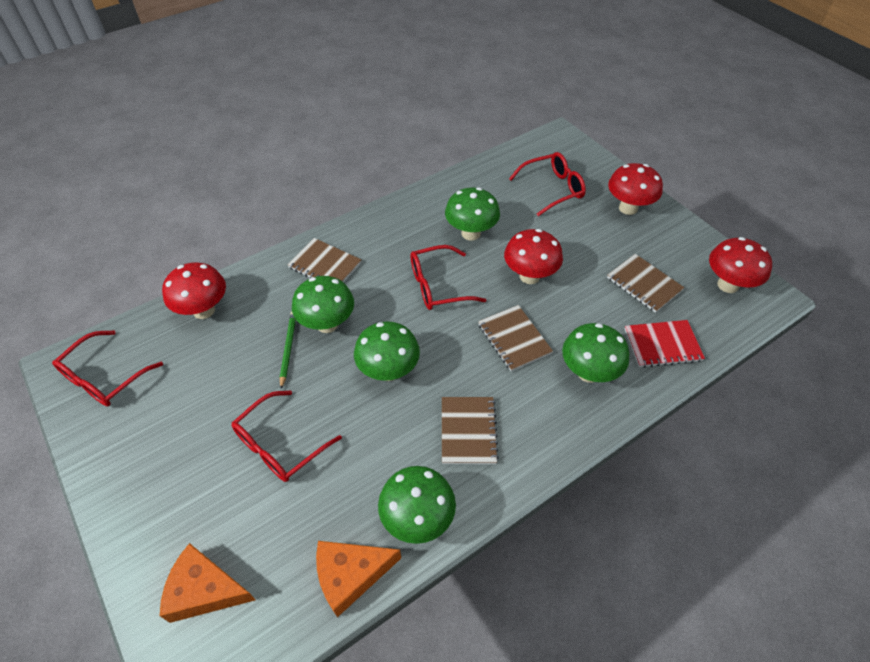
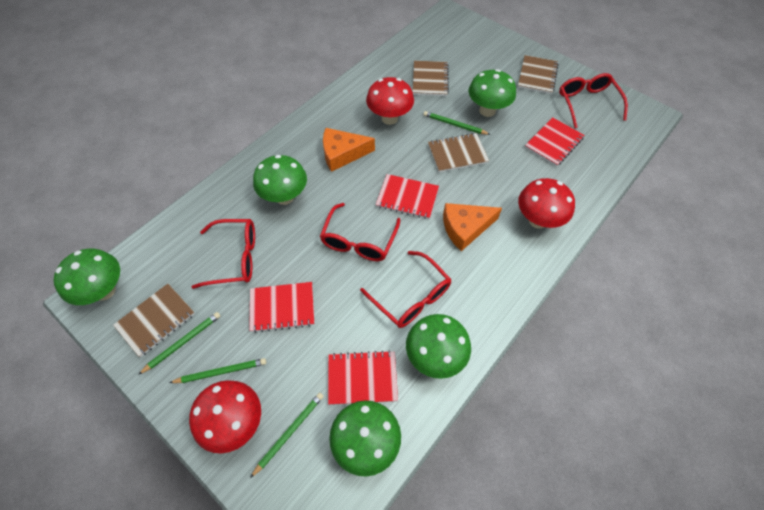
green pencil: 1 -> 4
red mushroom: 4 -> 3
red notebook: 1 -> 4

